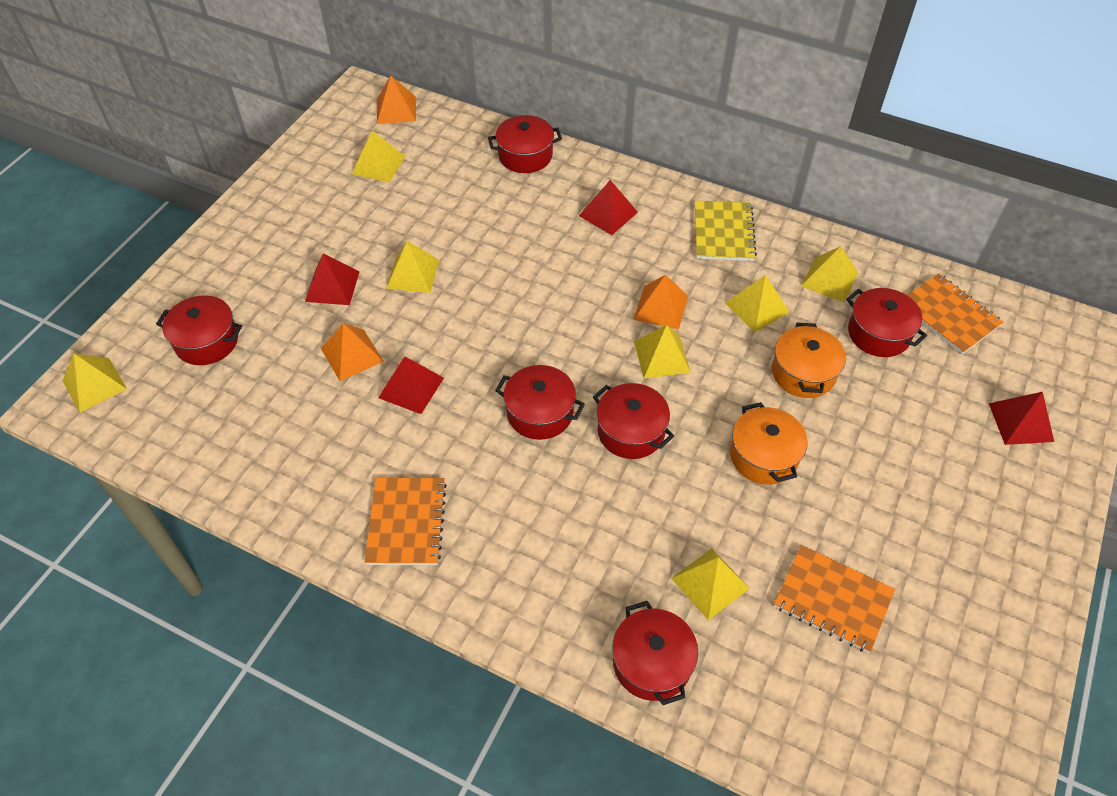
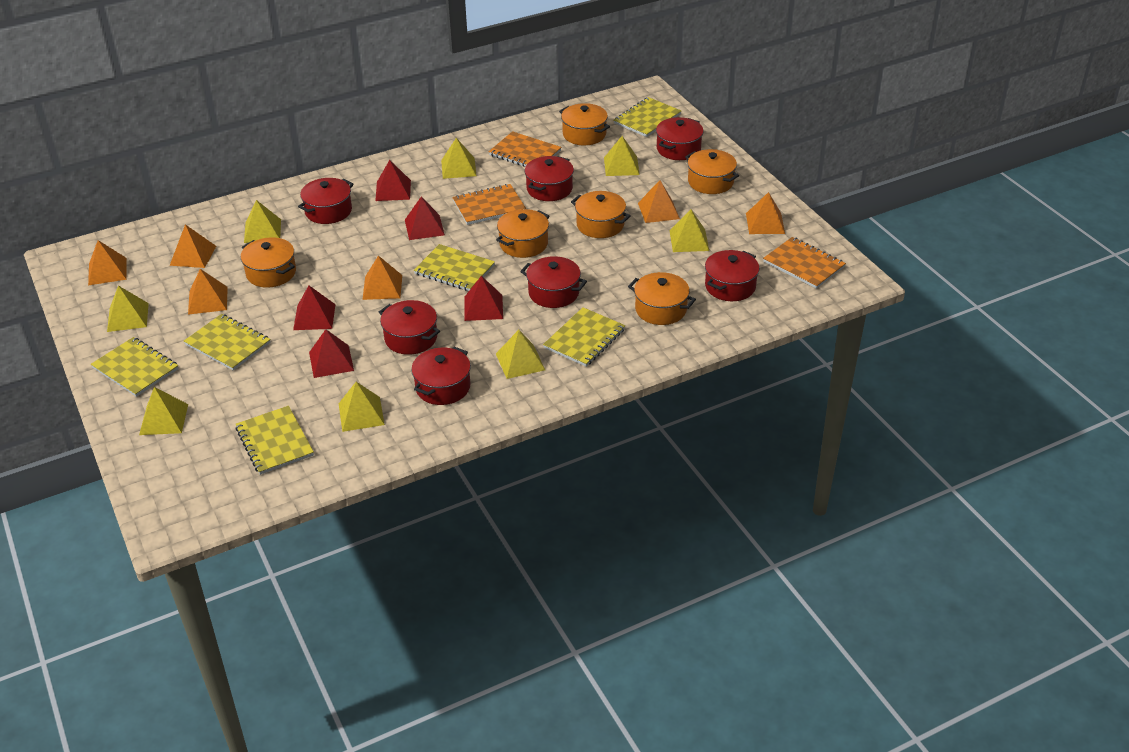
orange pot: 2 -> 6
orange pyramid: 3 -> 6
red pot: 6 -> 7
red pyramid: 4 -> 5
yellow notebook: 1 -> 6
yellow pyramid: 7 -> 8

